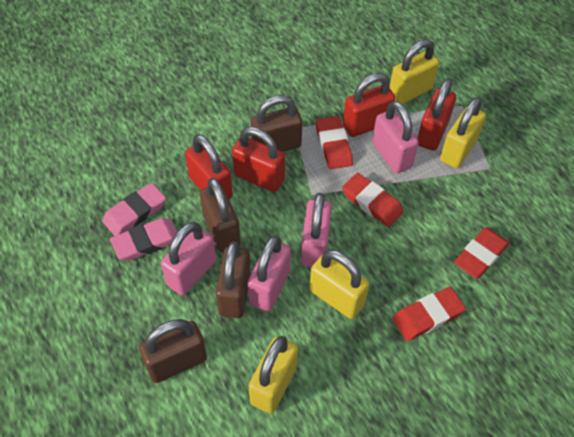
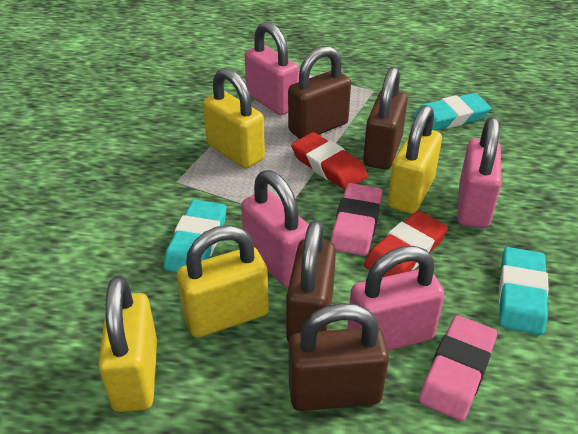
red eraser: 4 -> 2
red padlock: 4 -> 0
turquoise eraser: 0 -> 3

